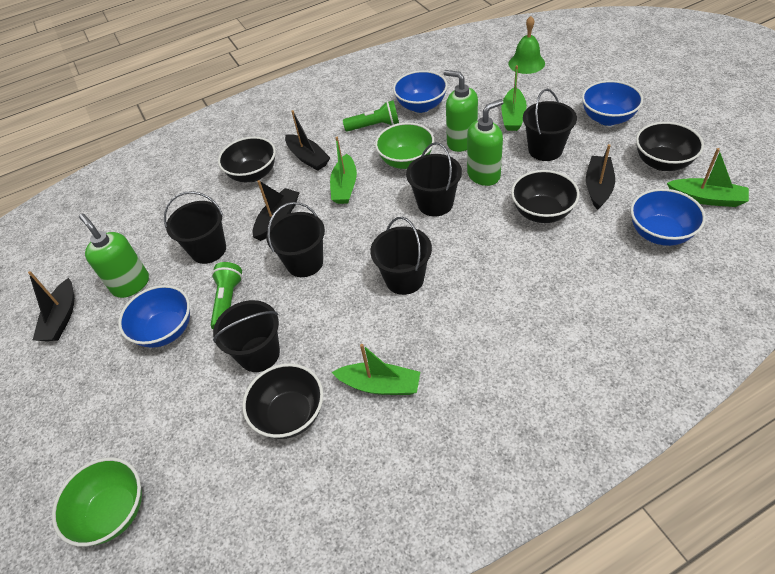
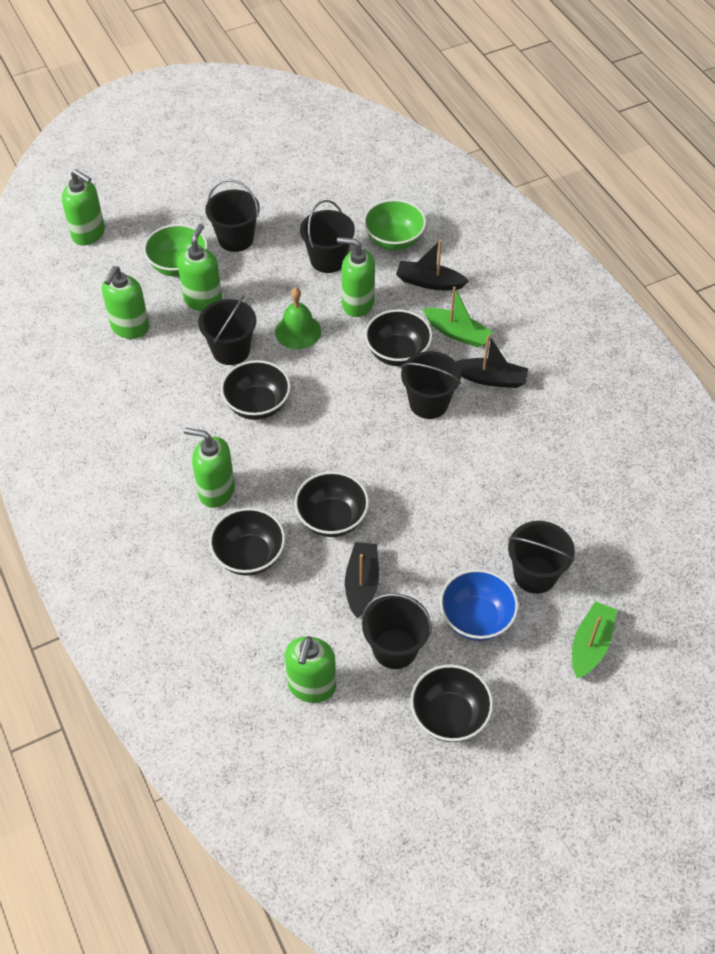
black boat: 4 -> 3
black bowl: 4 -> 5
blue bowl: 4 -> 1
green boat: 4 -> 2
green flashlight: 2 -> 0
green soap dispenser: 3 -> 6

